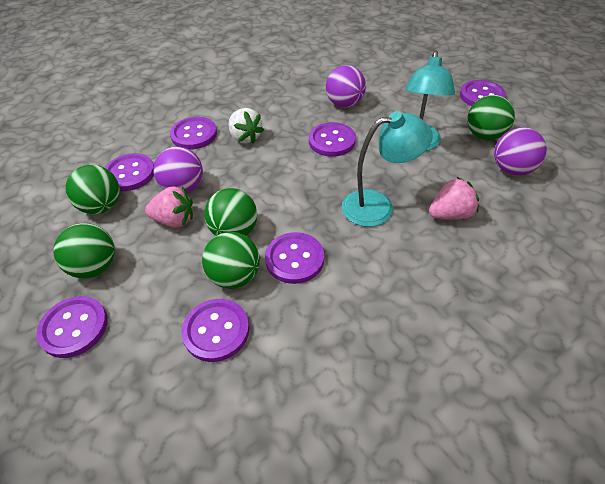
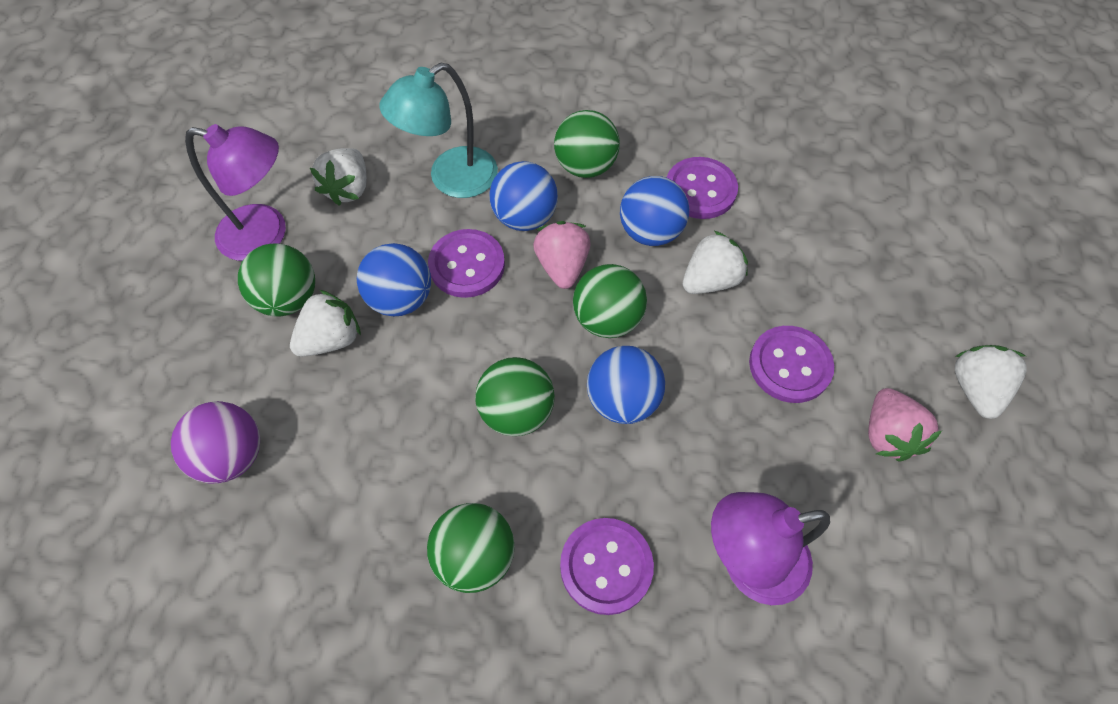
blue ball: 0 -> 4
purple ball: 3 -> 1
purple button: 7 -> 4
purple lamp: 0 -> 2
turquoise lamp: 2 -> 1
white strawberry: 1 -> 4

